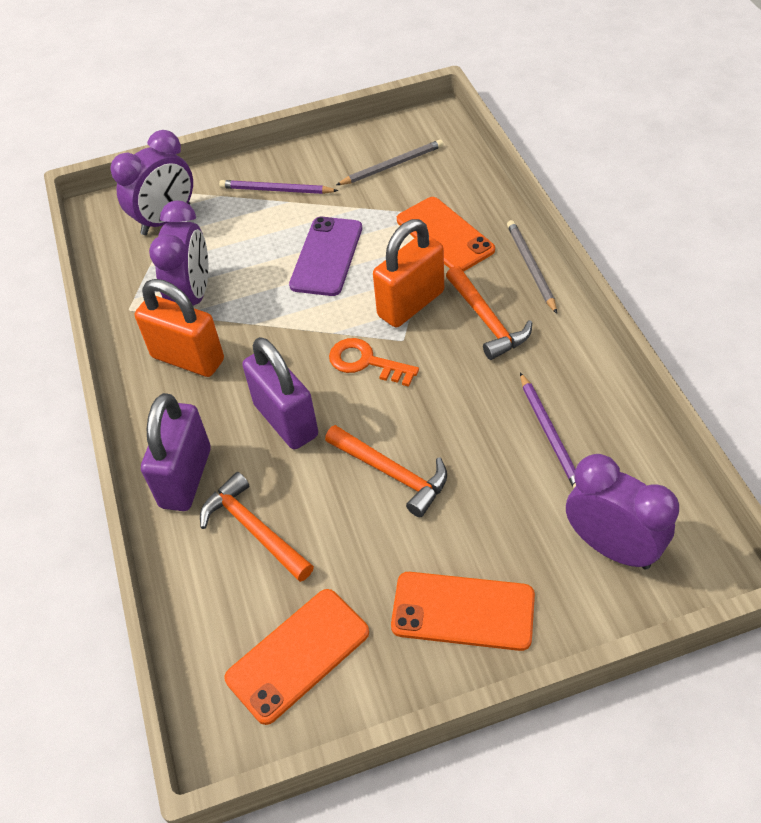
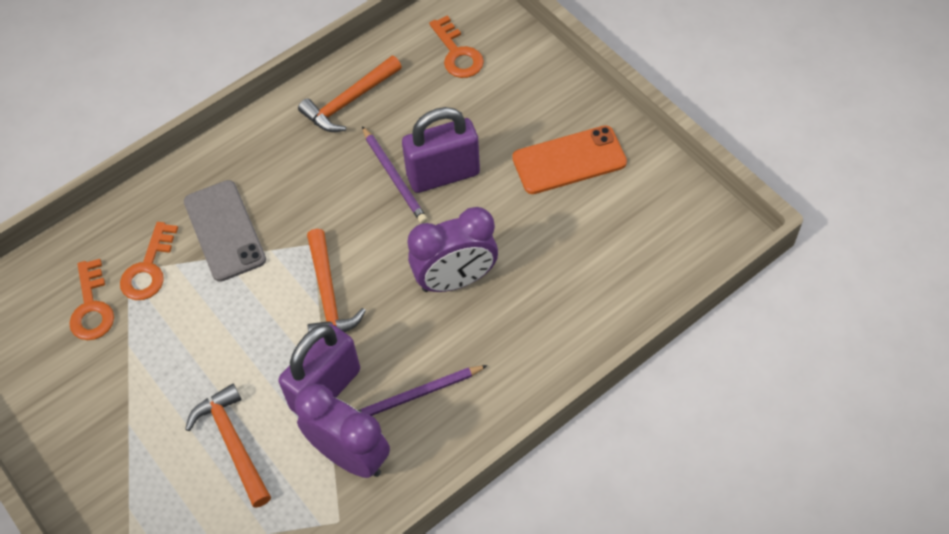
grey pencil: 2 -> 0
grey phone: 0 -> 1
orange key: 1 -> 3
orange padlock: 2 -> 0
orange phone: 3 -> 1
purple clock: 3 -> 2
purple phone: 1 -> 0

